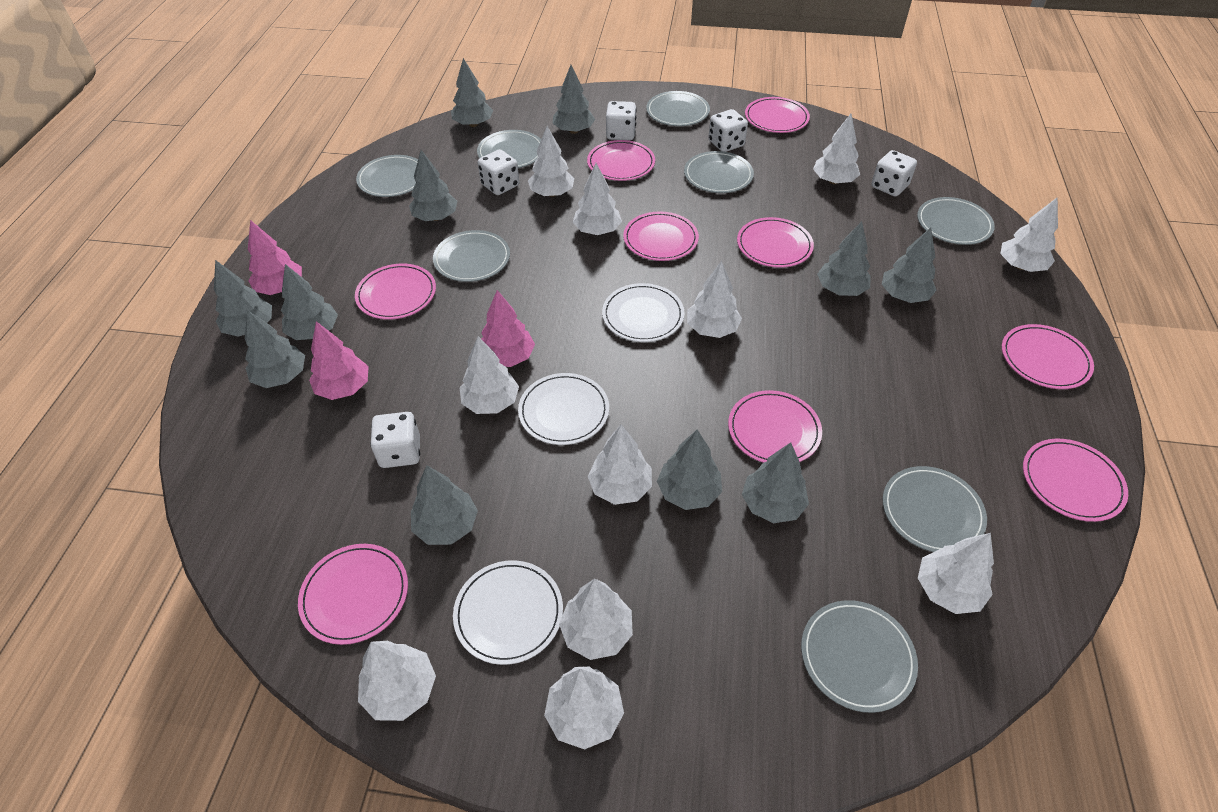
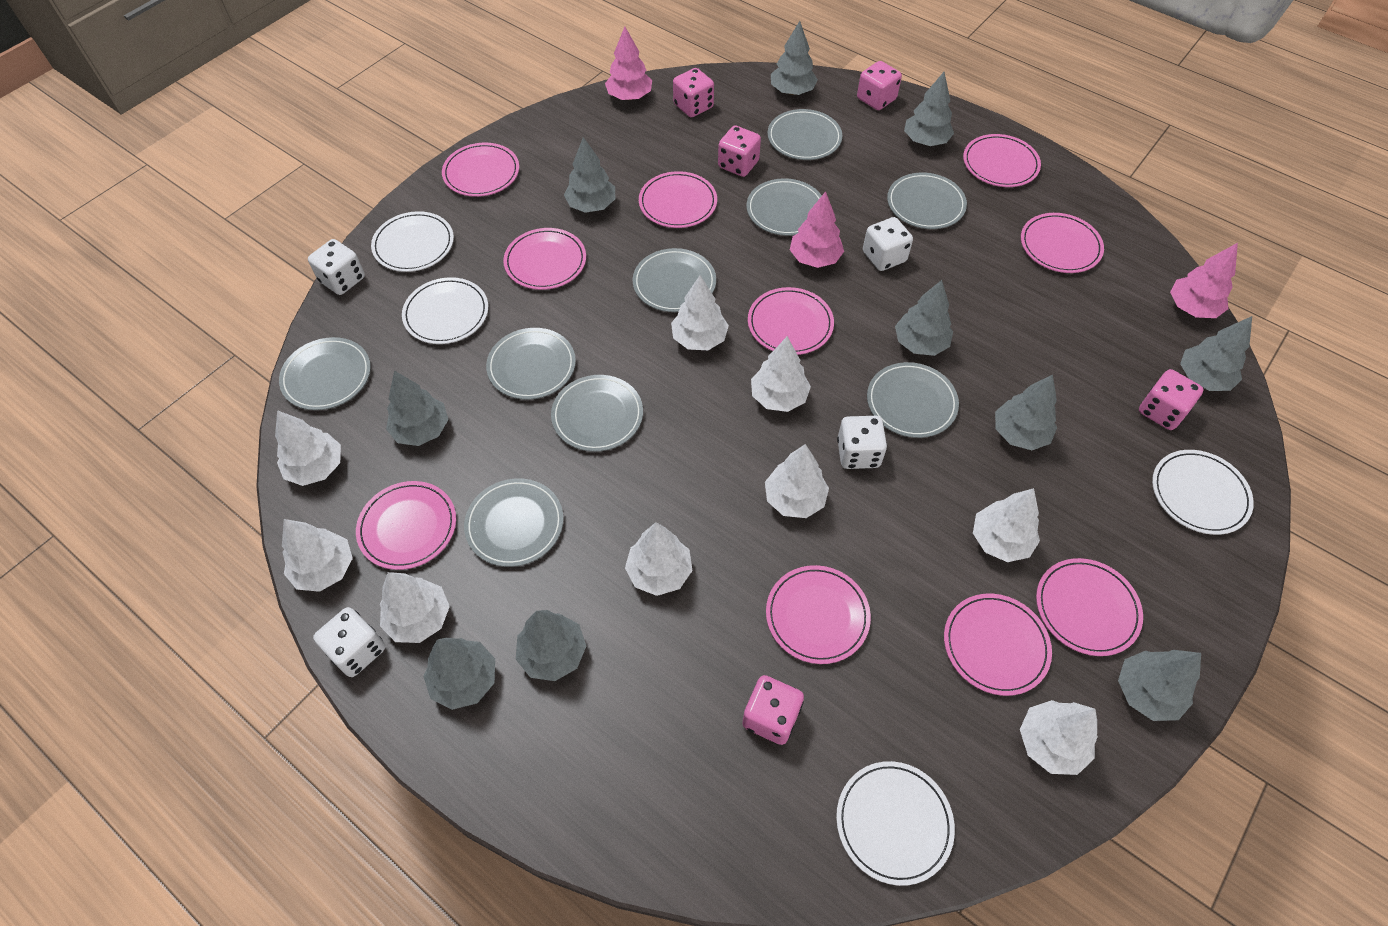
grey plate: 8 -> 9
grey tree: 11 -> 10
pink dice: 0 -> 5
pink plate: 9 -> 10
white dice: 5 -> 4
white plate: 3 -> 4
white tree: 11 -> 9

